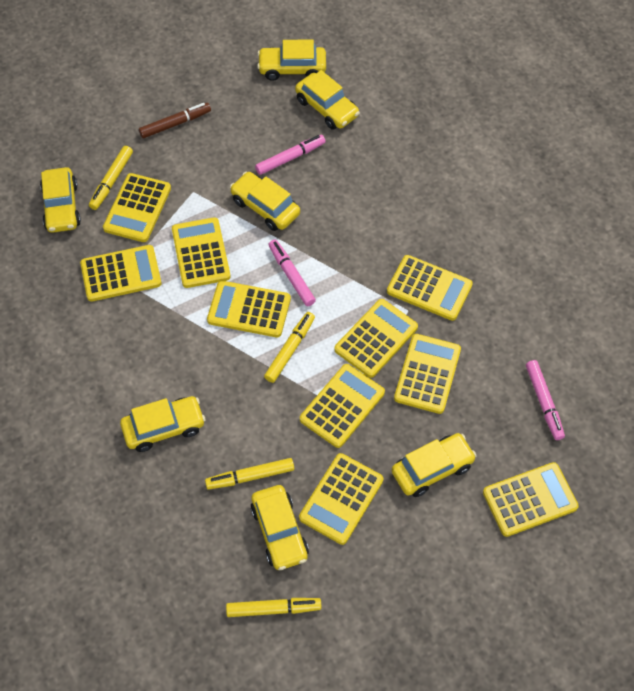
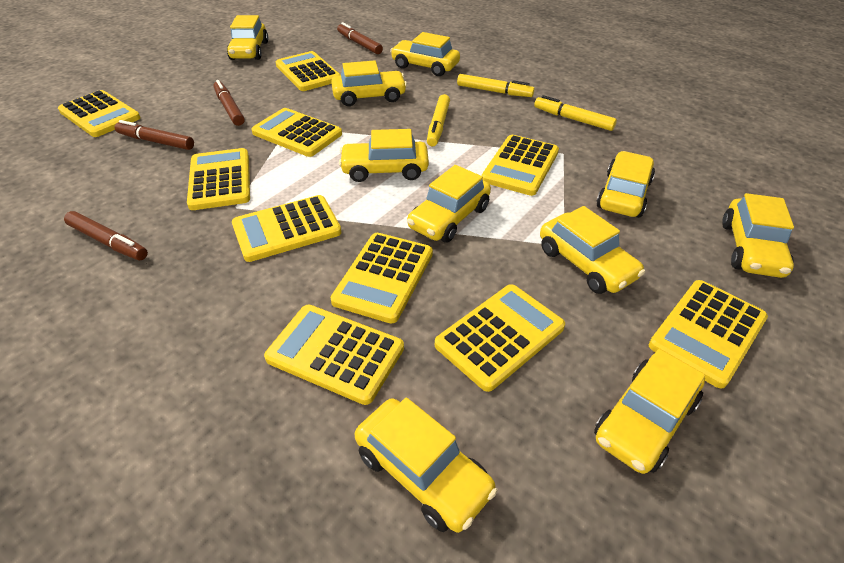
brown marker: 1 -> 4
pink marker: 3 -> 0
yellow car: 7 -> 10
yellow marker: 4 -> 3

